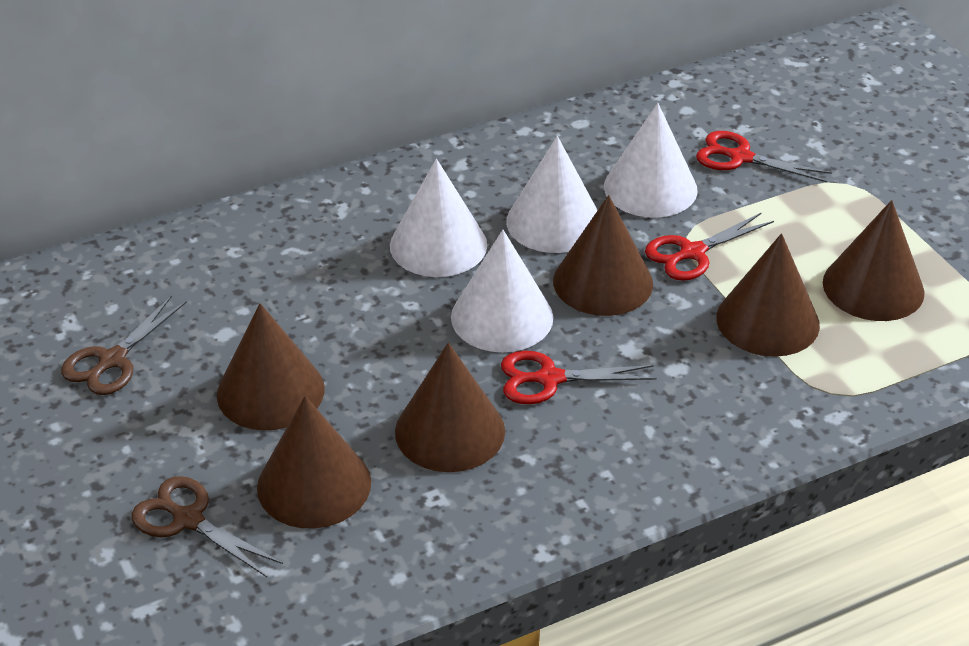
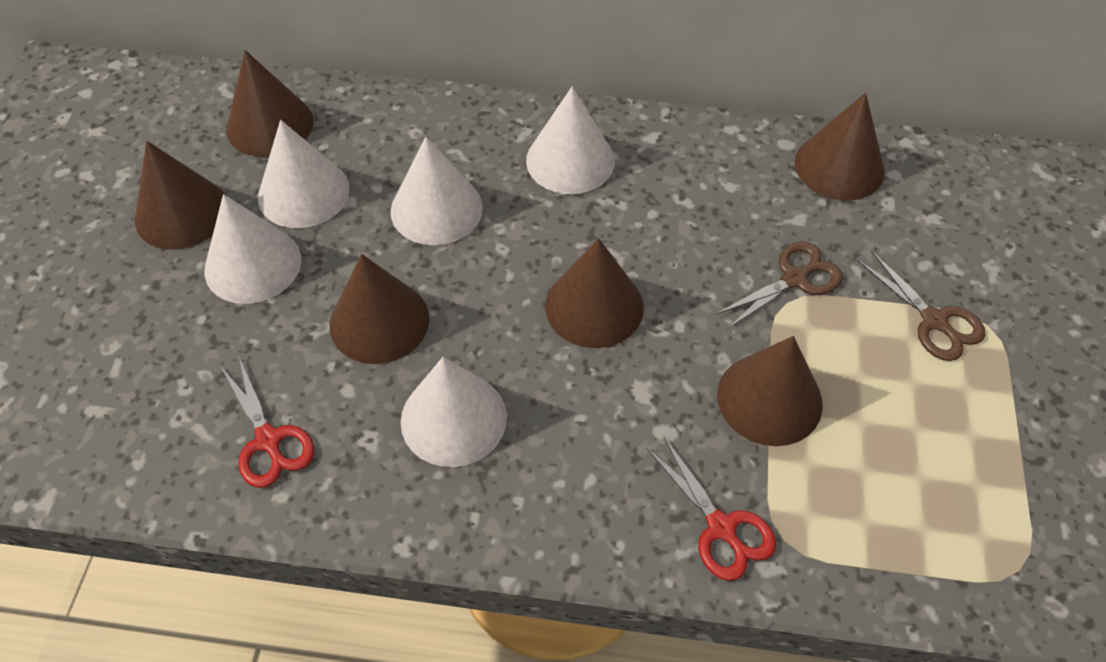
red scissors: 3 -> 2
white cone: 4 -> 5

